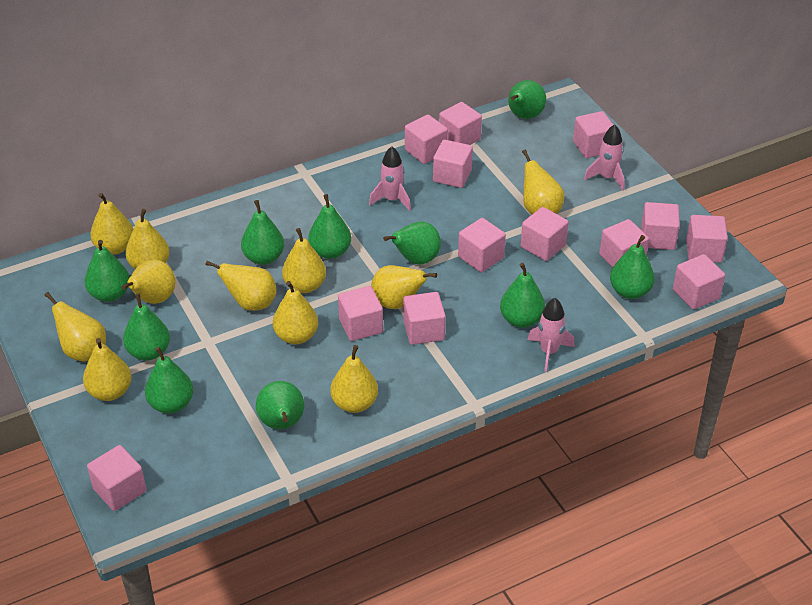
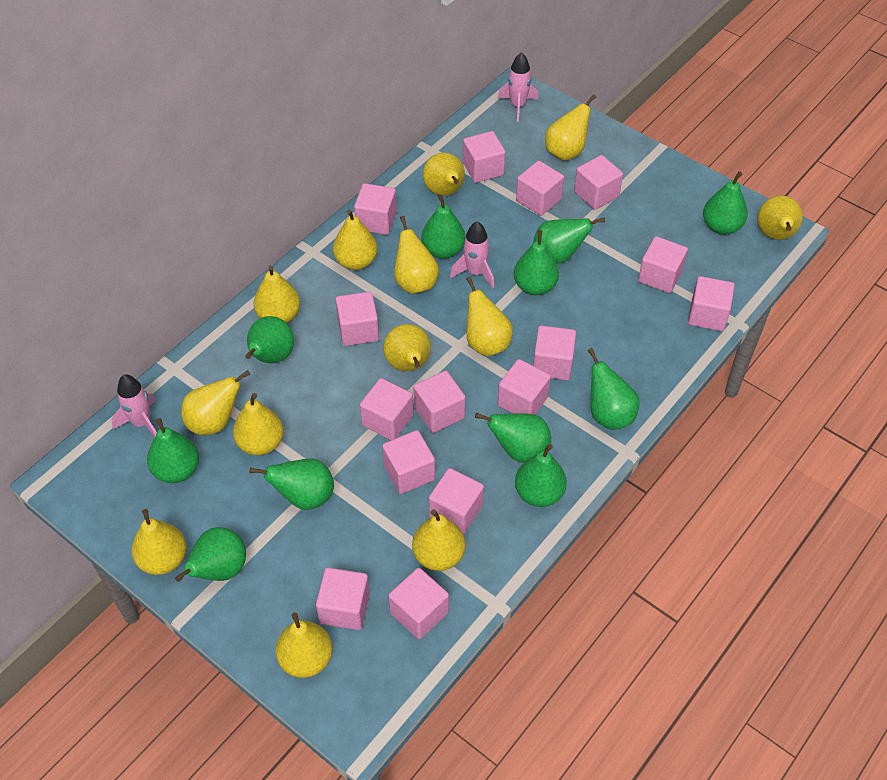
green pear: 10 -> 11
pink cube: 13 -> 15
yellow pear: 11 -> 13

